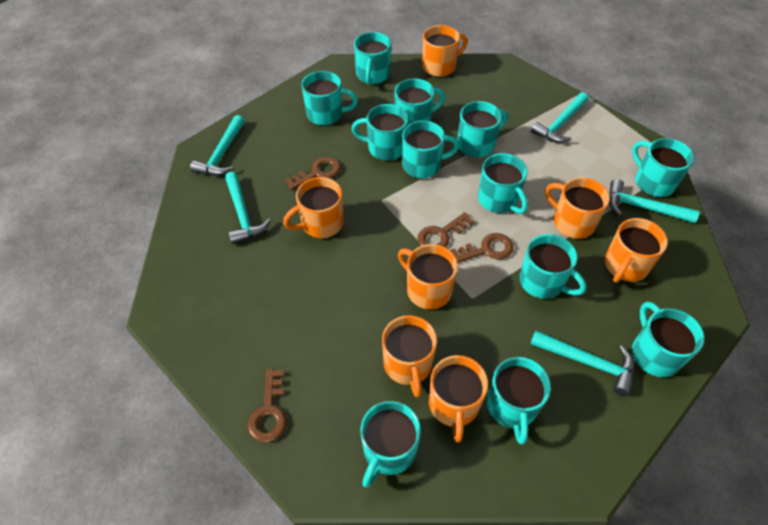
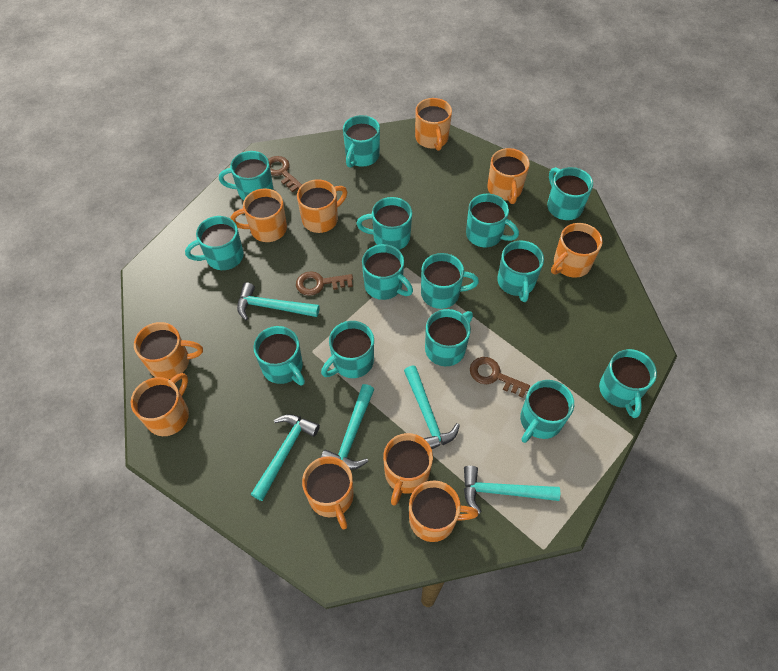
brown key: 4 -> 3
orange mug: 7 -> 10
turquoise mug: 12 -> 14

